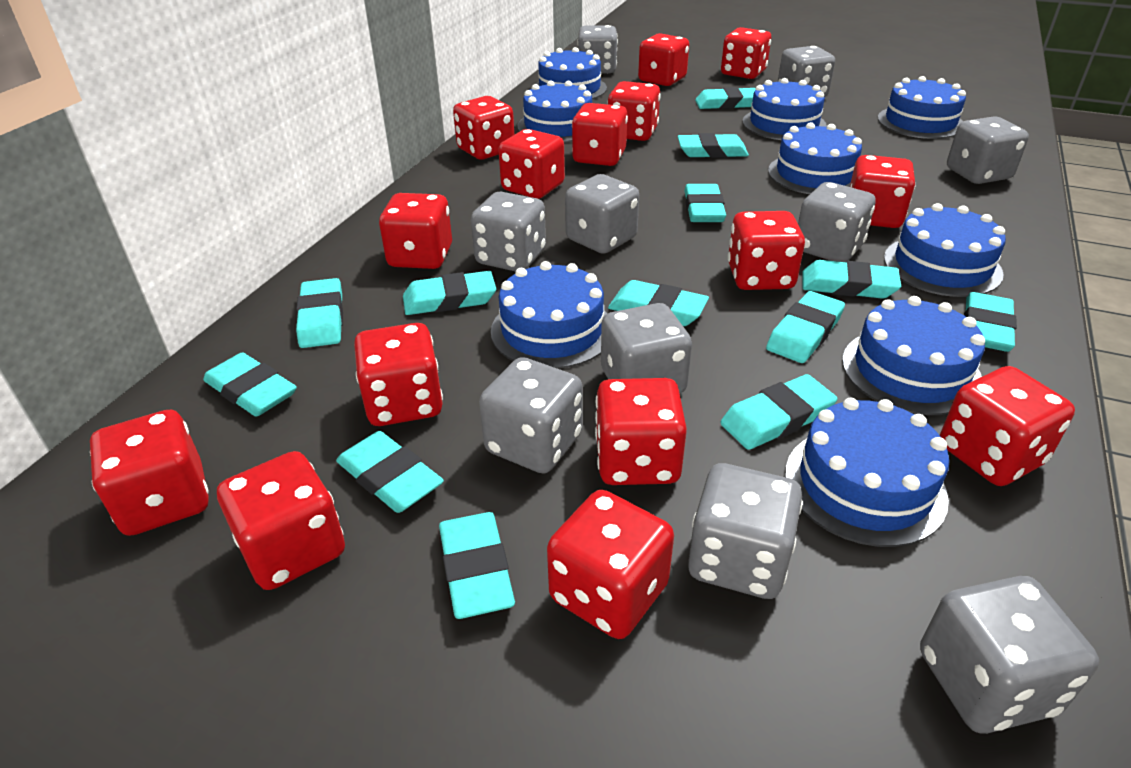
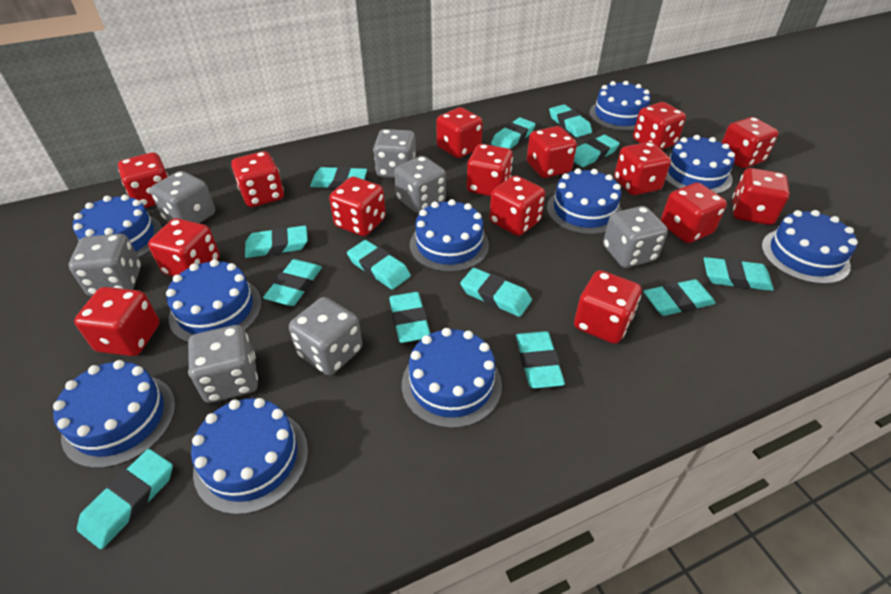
blue cake: 9 -> 10
grey dice: 10 -> 7

